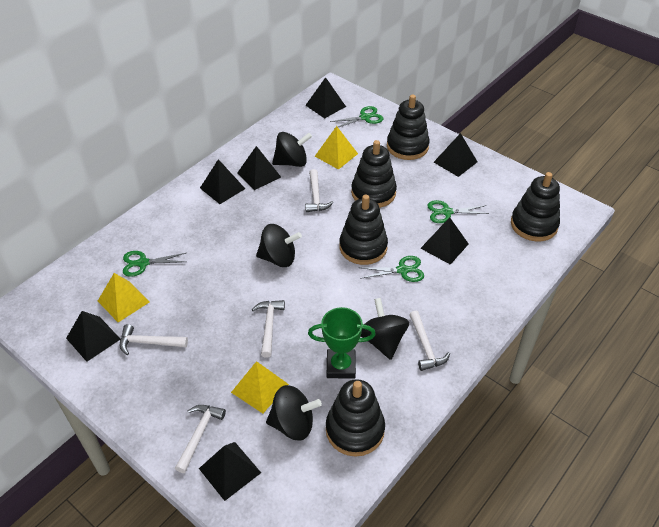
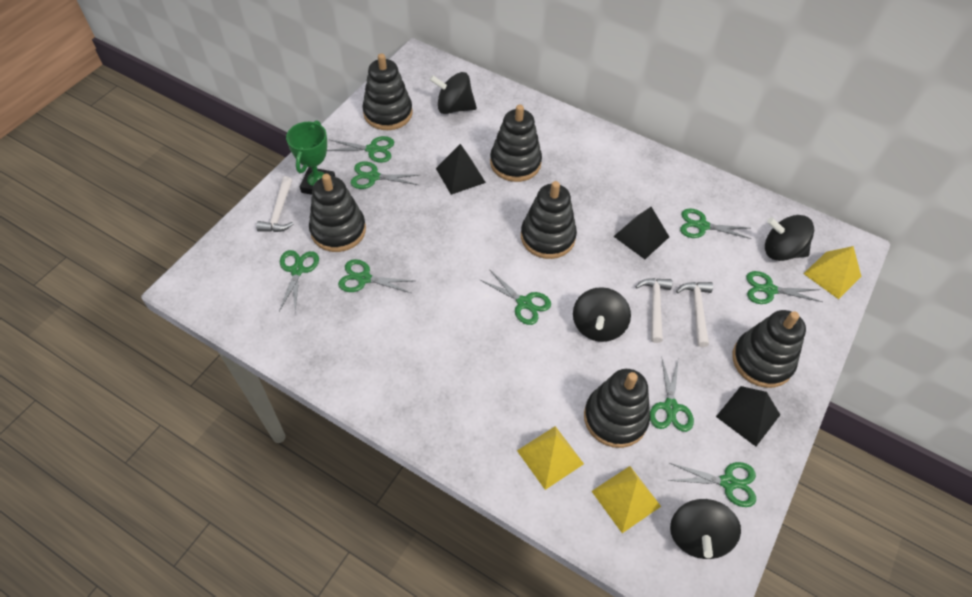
black pyramid: 7 -> 3
black stacking toy: 5 -> 6
green scissors: 4 -> 9
white hammer: 5 -> 3

